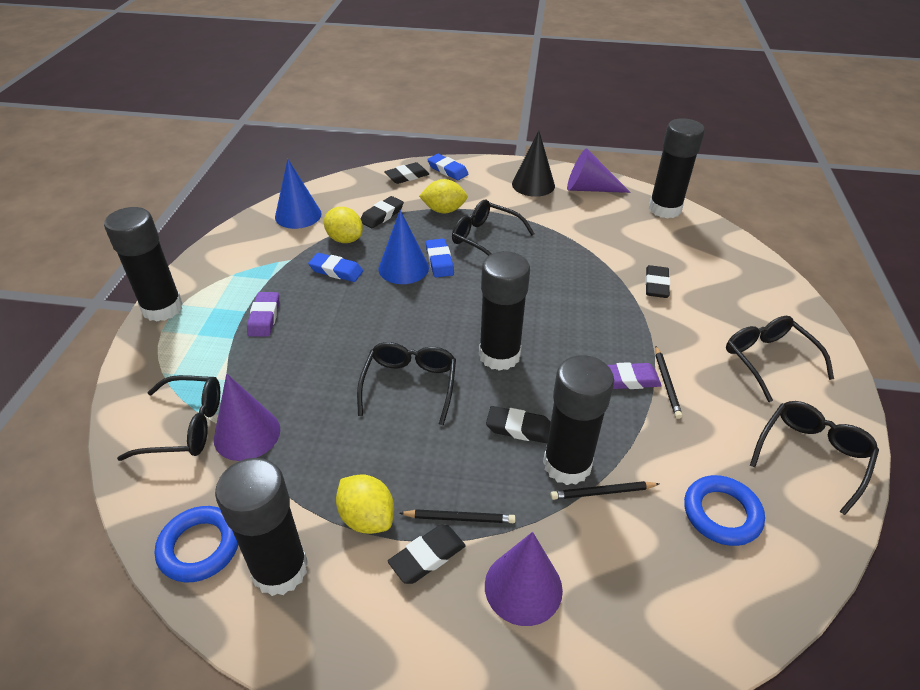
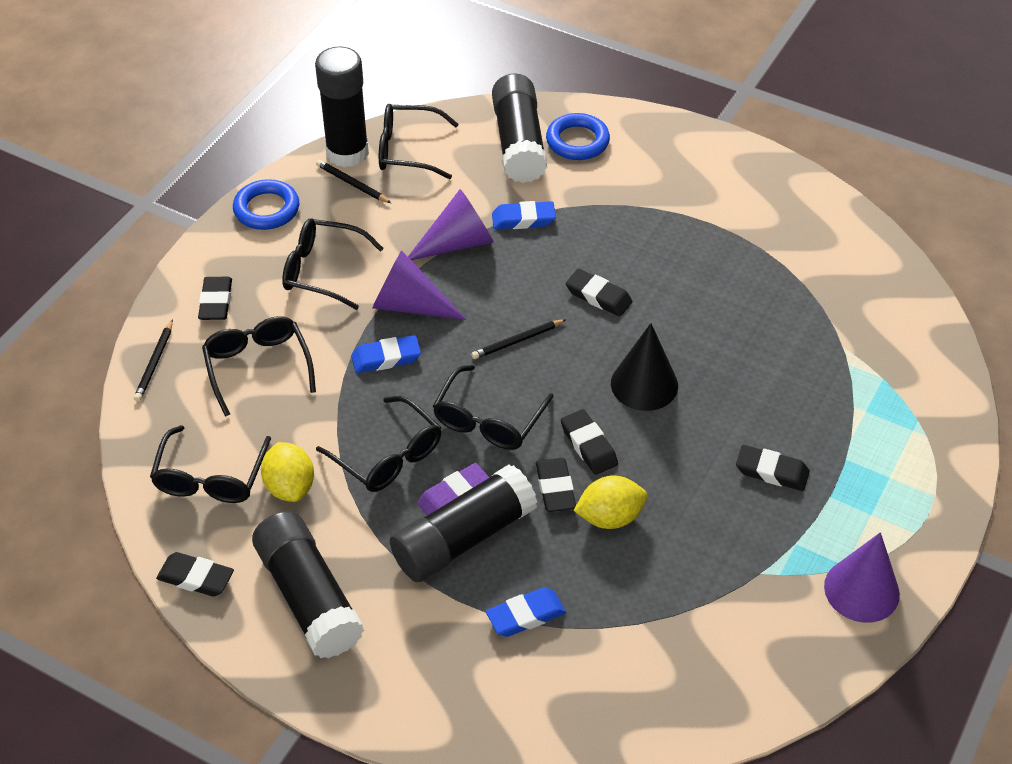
black eraser: 5 -> 6
black glasses: 5 -> 6
black glue stick: 5 -> 4
blue cone: 2 -> 0
purple eraser: 2 -> 1
yellow lemon: 3 -> 2

